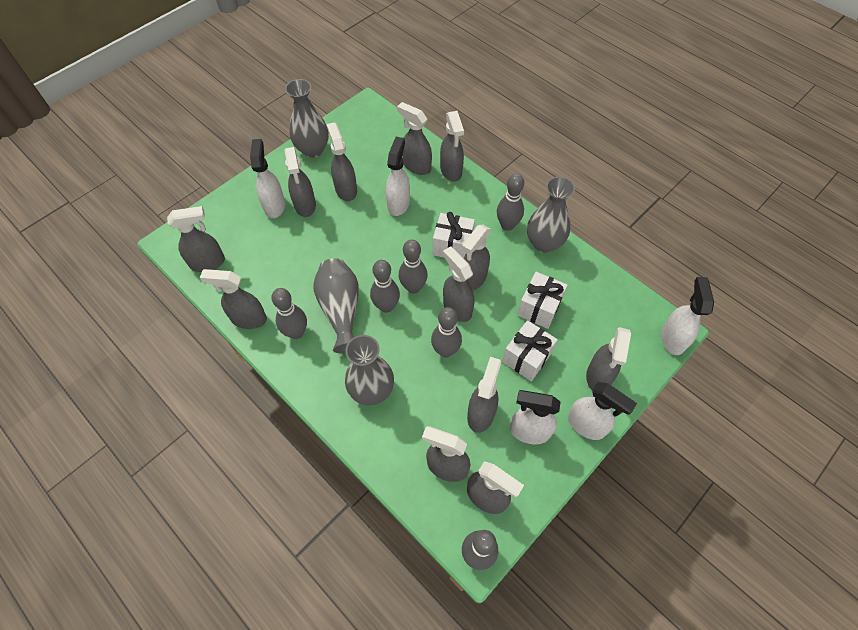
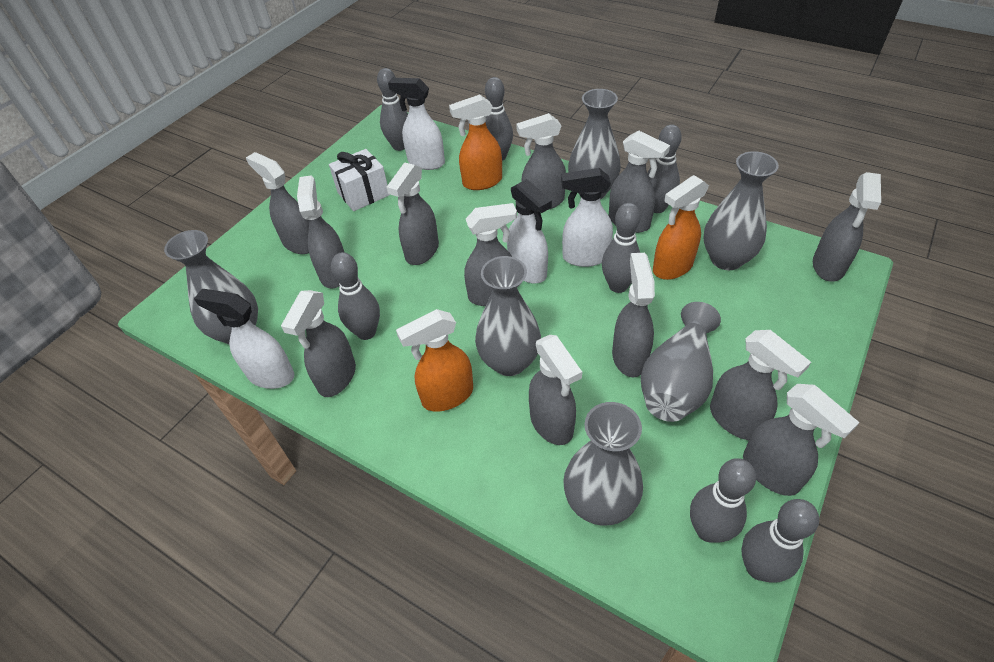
grey bowling pin: 6 -> 7
grey vase: 4 -> 6
orange spray bottle: 0 -> 3
white gift: 3 -> 1
white spray bottle: 5 -> 4

